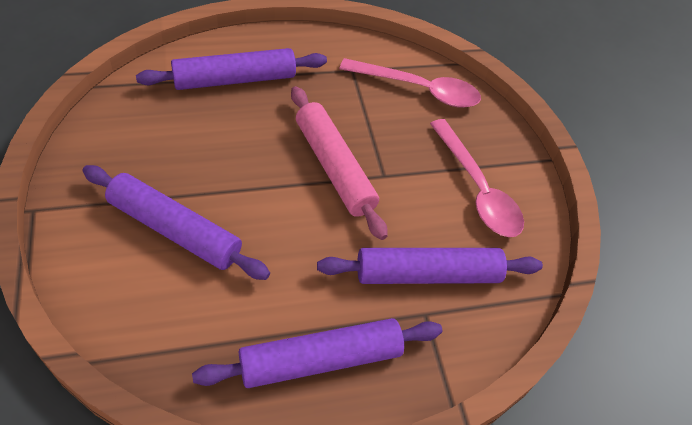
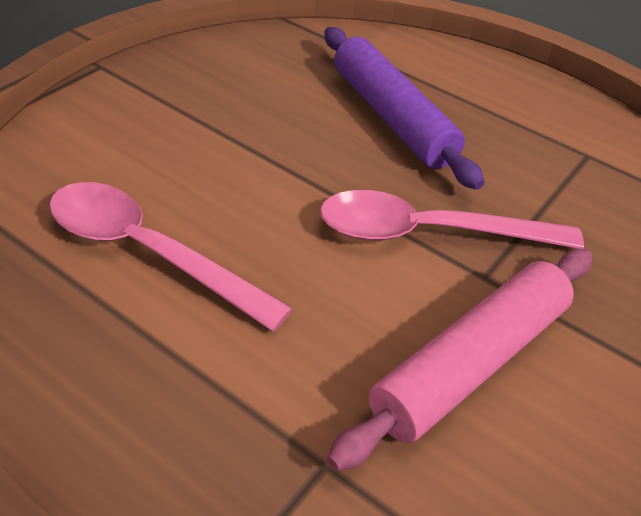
purple rolling pin: 4 -> 1

